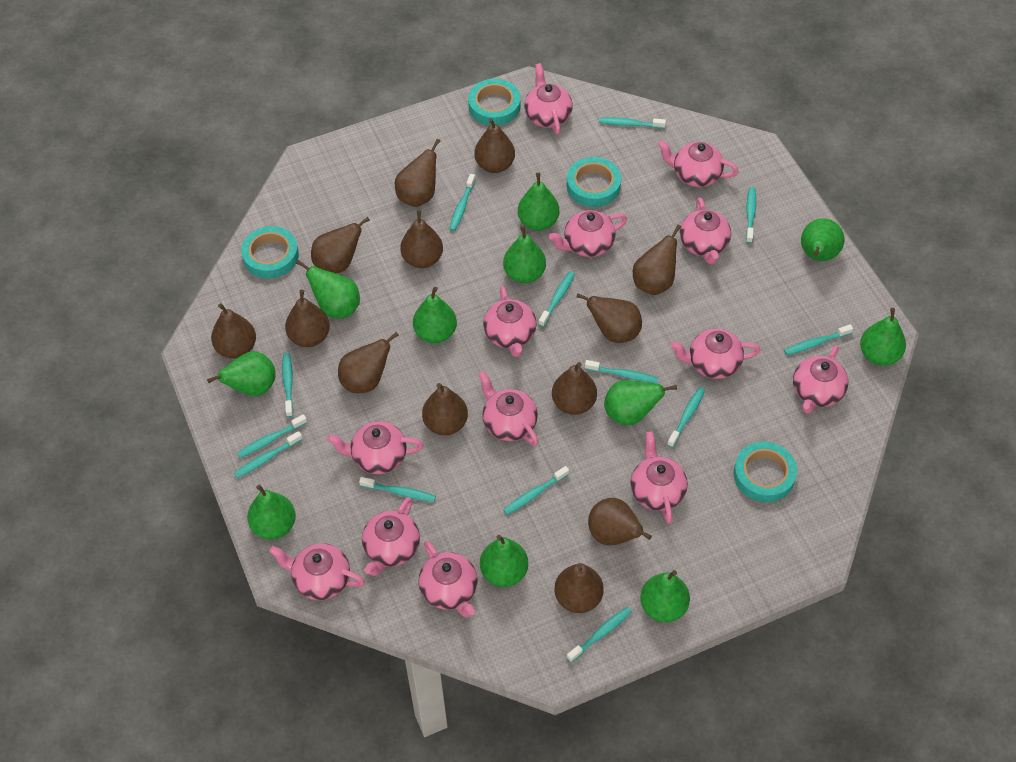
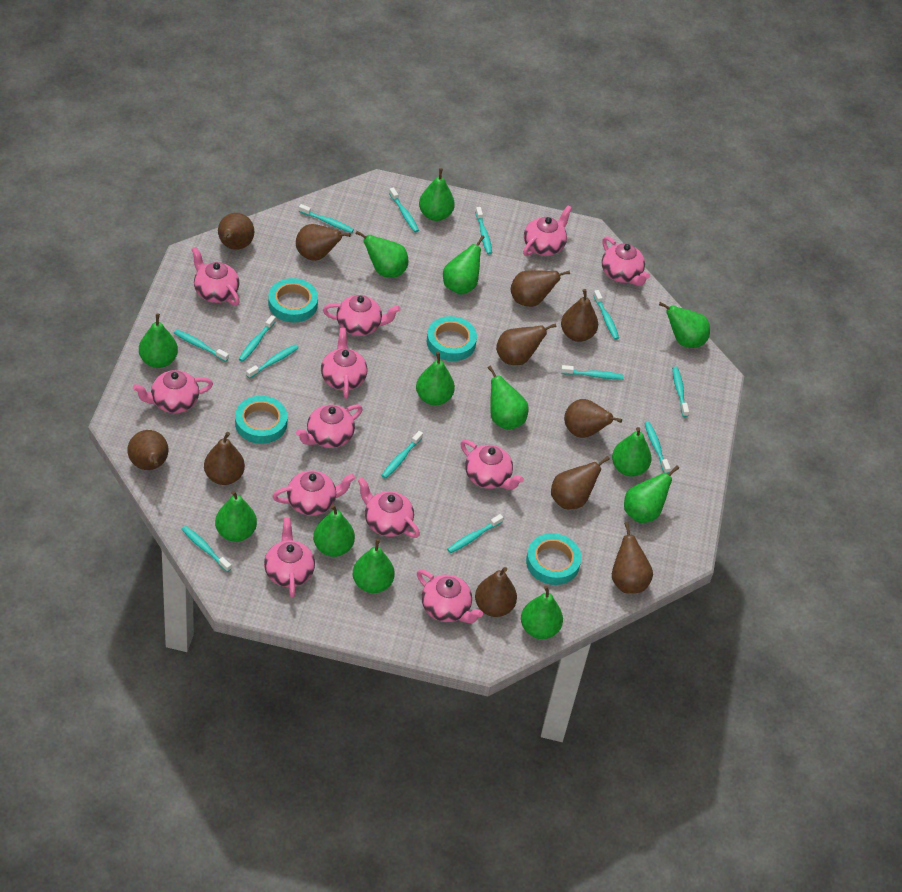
brown pear: 13 -> 11
green pear: 11 -> 13
pink teapot: 13 -> 12

